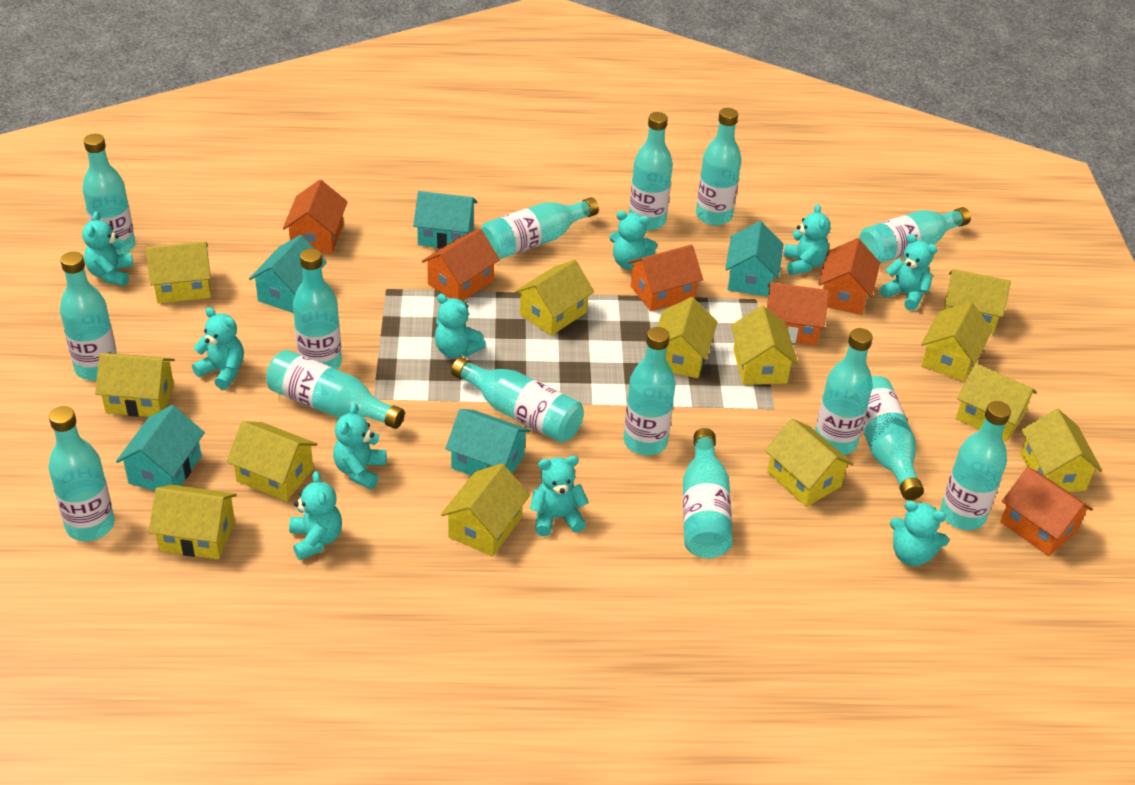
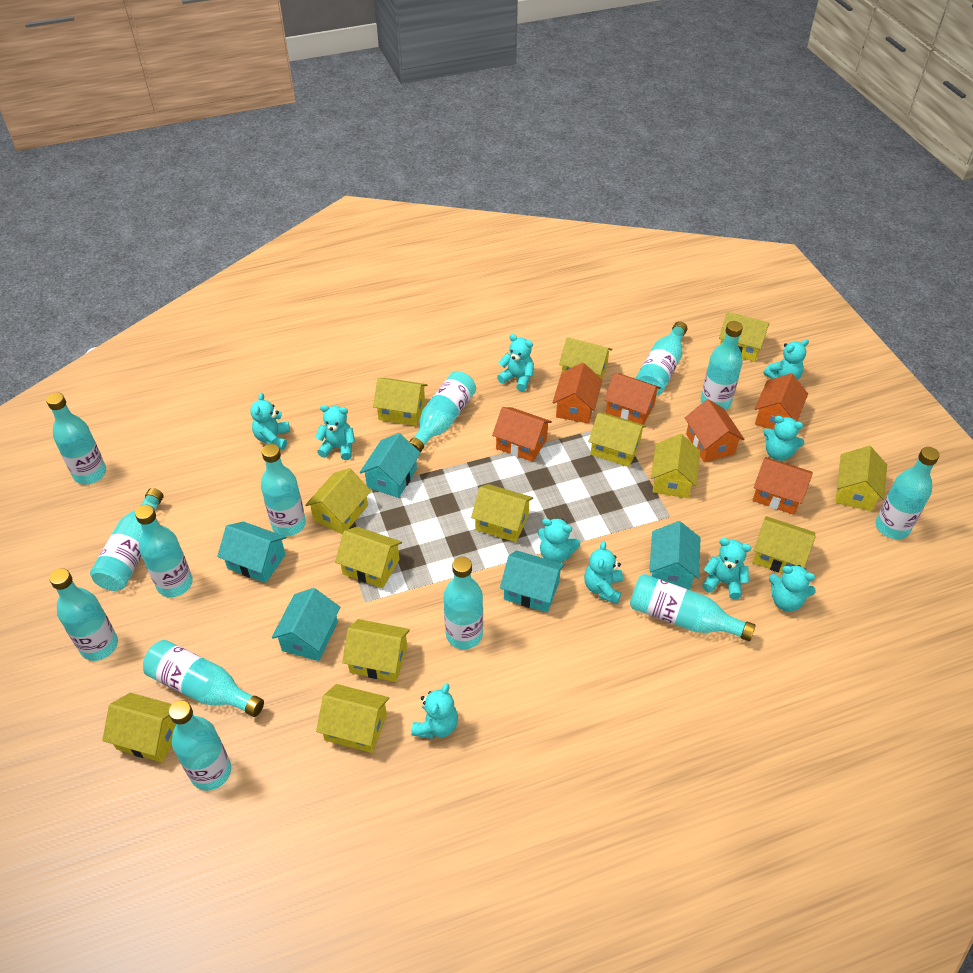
turquoise bottle: 15 -> 13

